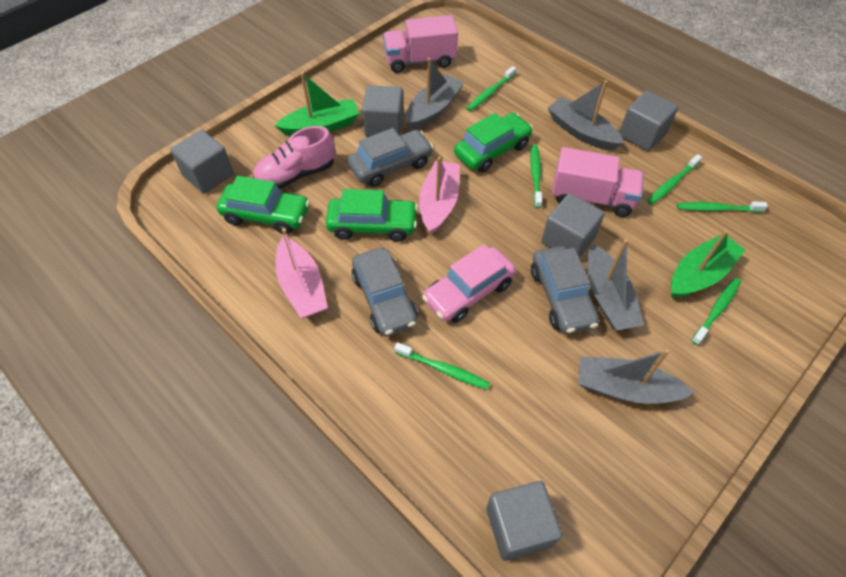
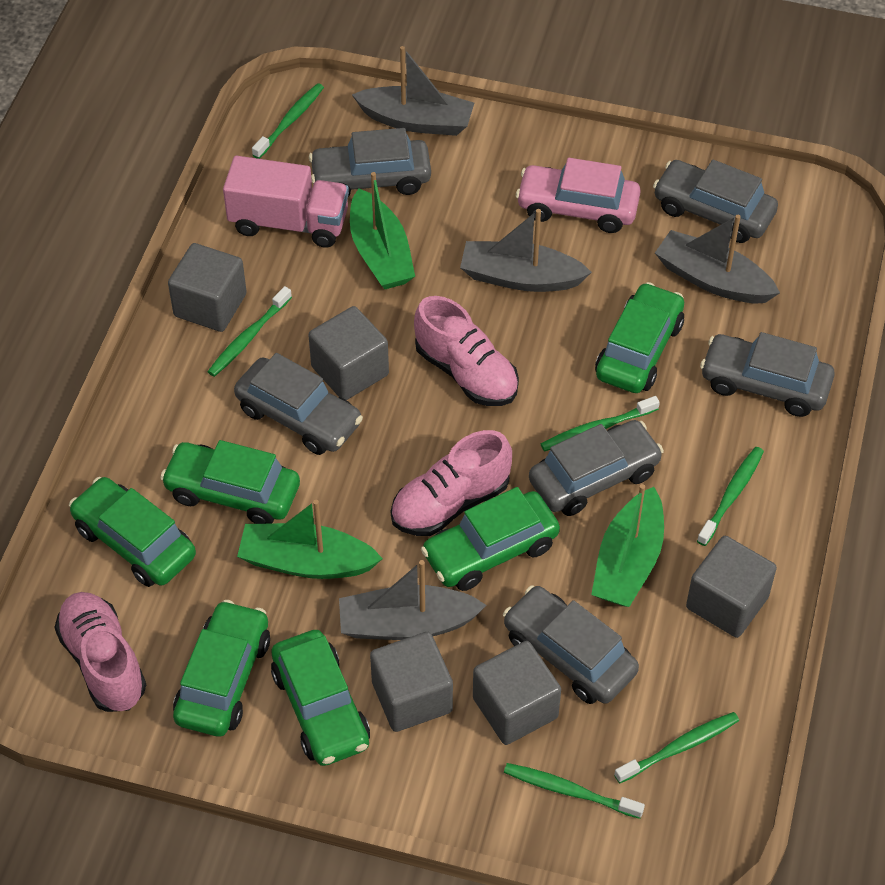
green boat: 2 -> 3
green car: 3 -> 6
grey car: 3 -> 6
pink boat: 2 -> 0
pink shoe: 1 -> 3
pink truck: 2 -> 1

